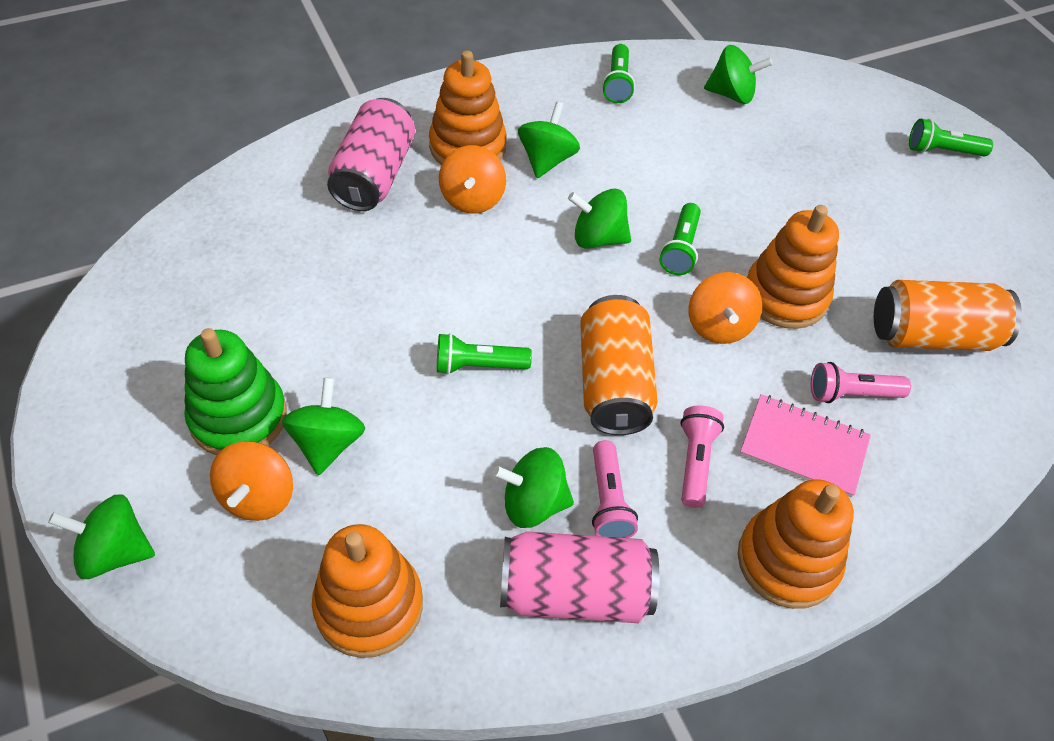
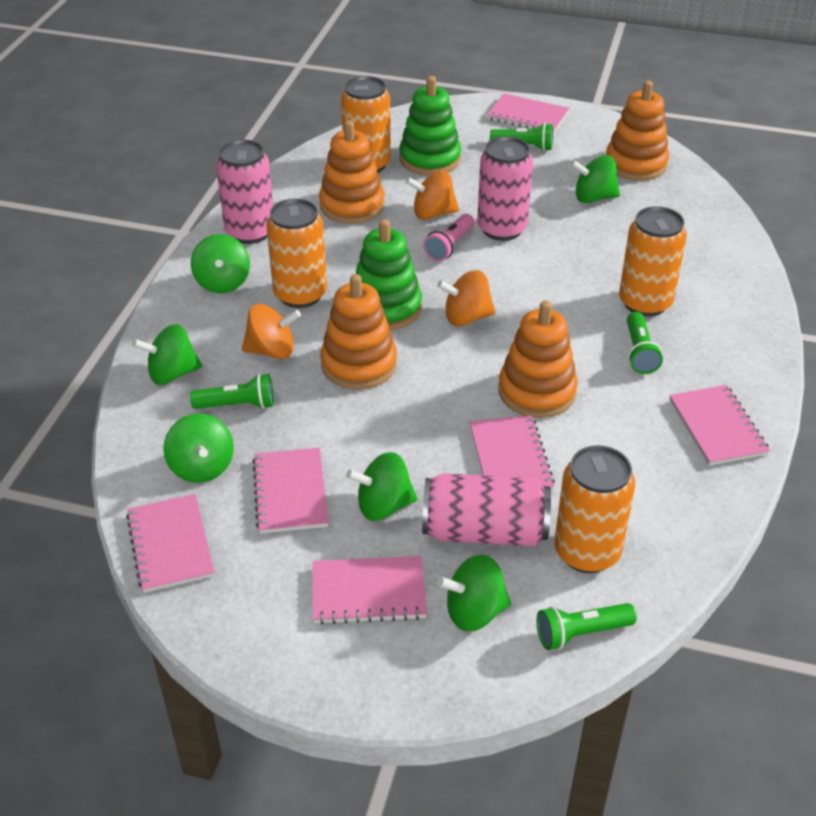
green stacking toy: 1 -> 2
orange can: 2 -> 4
pink can: 2 -> 3
pink flashlight: 3 -> 1
pink notebook: 1 -> 6

